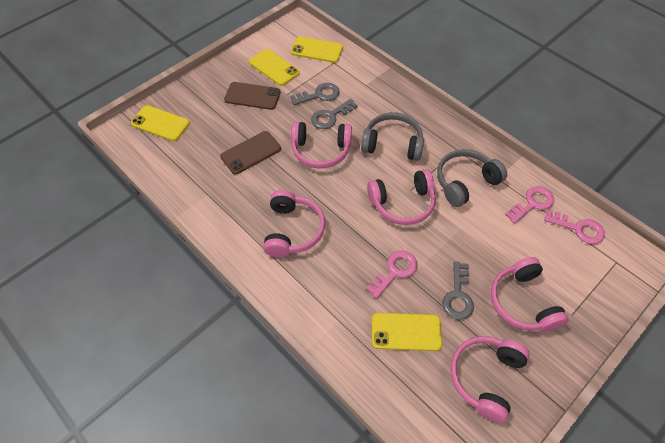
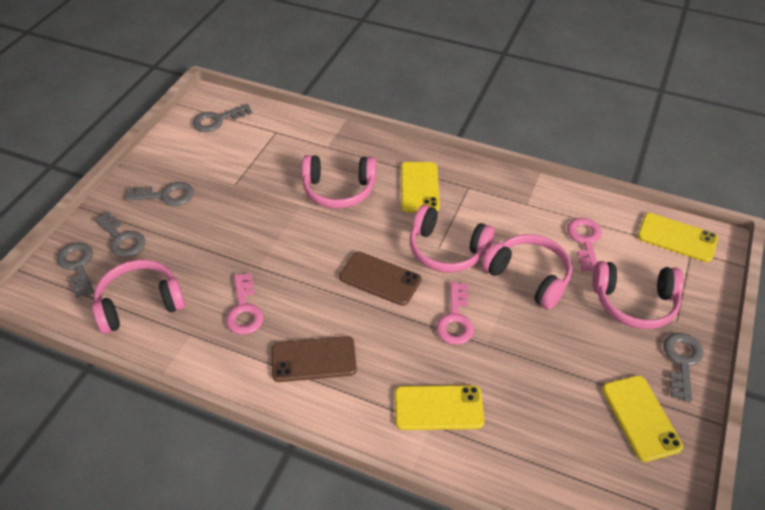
grey headphones: 2 -> 0
grey key: 3 -> 5

